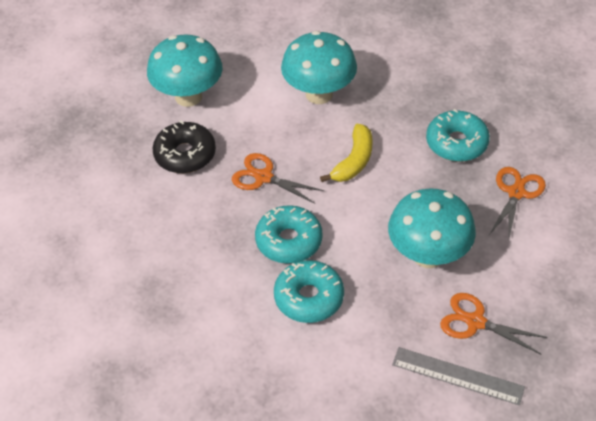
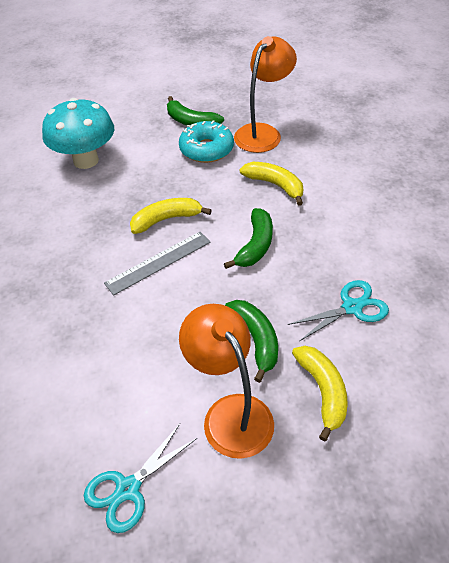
black donut: 1 -> 0
green banana: 0 -> 3
orange lamp: 0 -> 2
orange scissors: 3 -> 0
turquoise donut: 3 -> 1
turquoise mushroom: 3 -> 1
turquoise scissors: 0 -> 2
yellow banana: 1 -> 3

